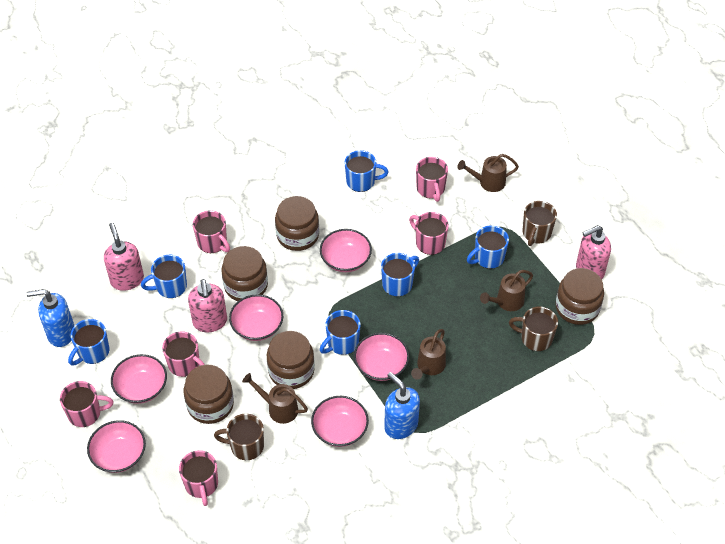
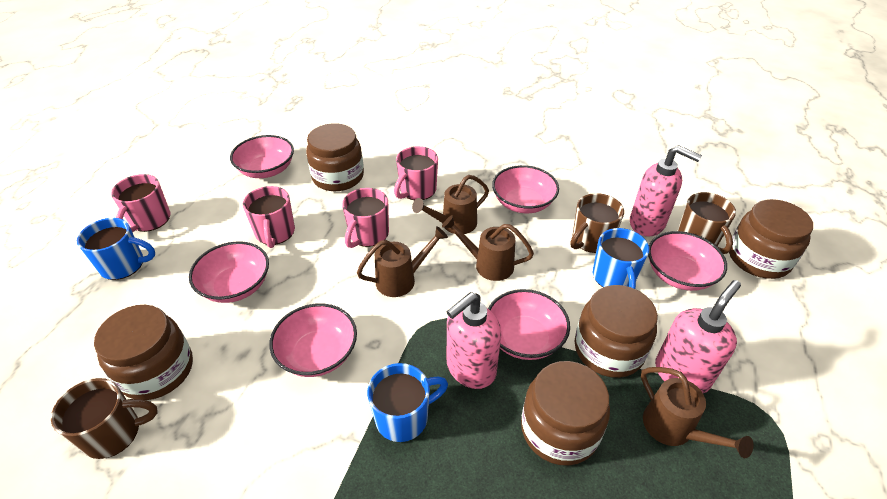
blue mug: 6 -> 3
blue soap dispenser: 2 -> 0
pink mug: 6 -> 4

